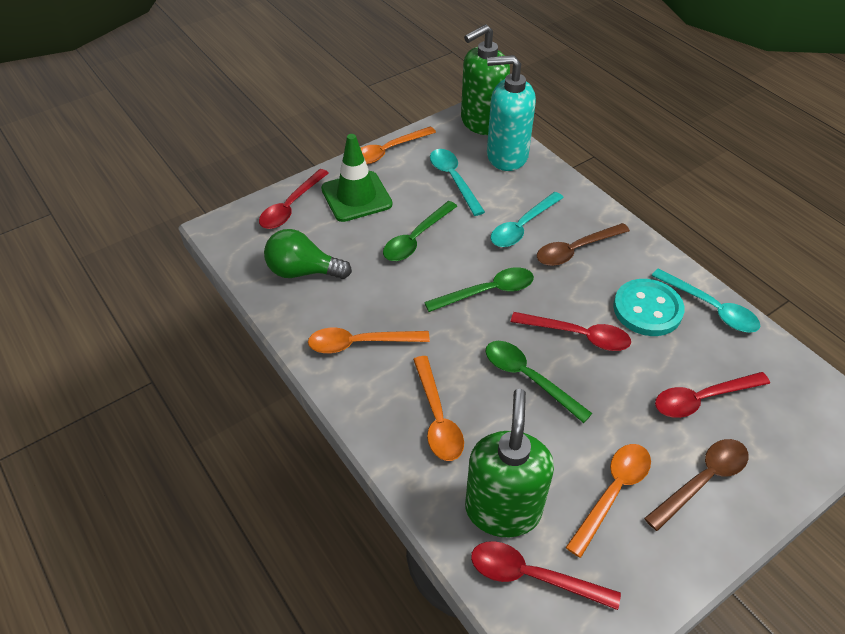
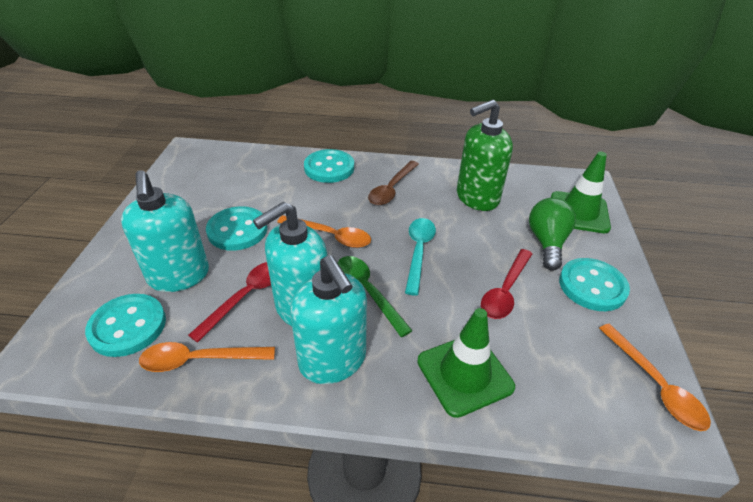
brown spoon: 2 -> 1
green soap dispenser: 2 -> 1
green spoon: 3 -> 1
green traffic cone: 1 -> 2
orange spoon: 4 -> 3
red spoon: 4 -> 2
turquoise button: 1 -> 4
turquoise soap dispenser: 1 -> 3
turquoise spoon: 3 -> 1

